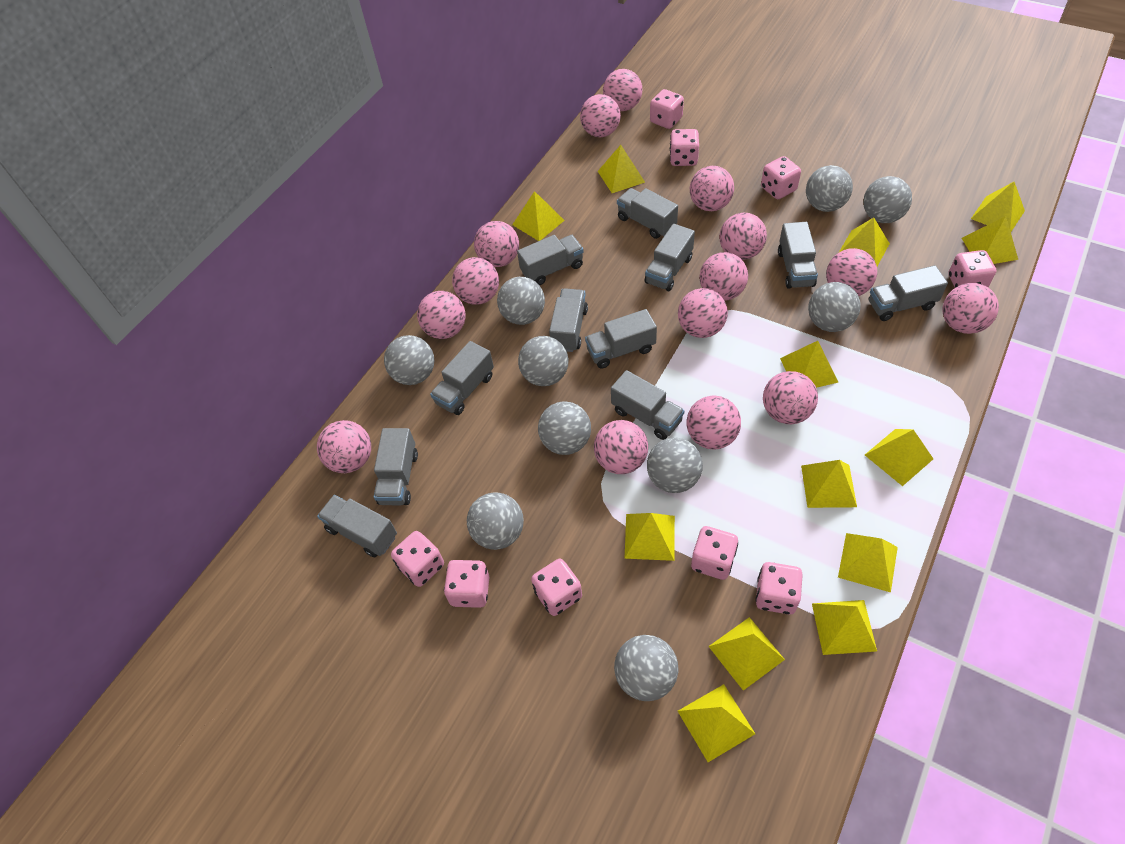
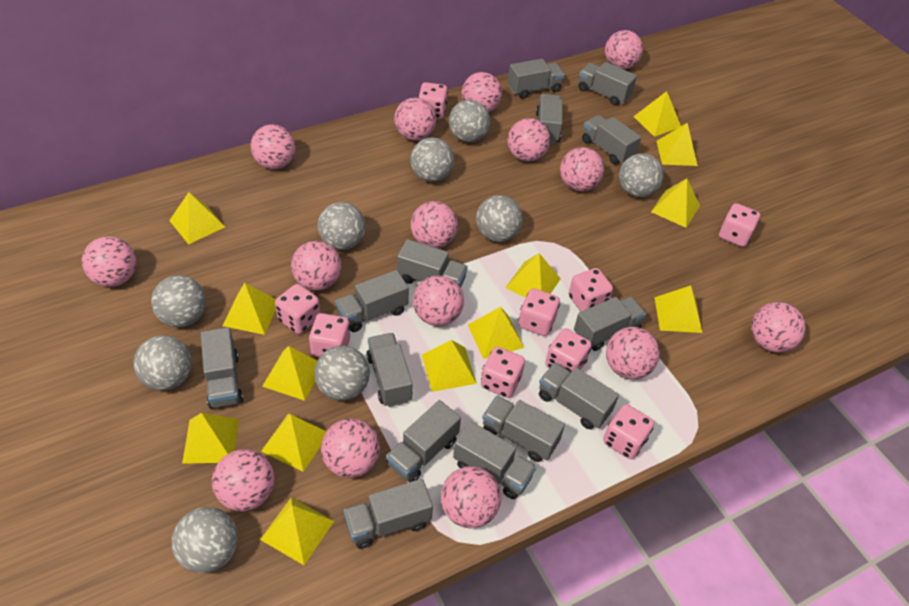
grey ball: 10 -> 9
grey truck: 11 -> 14

